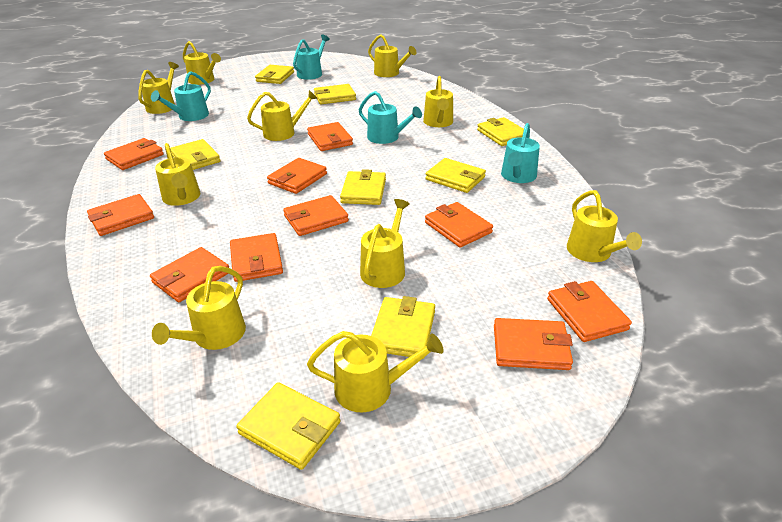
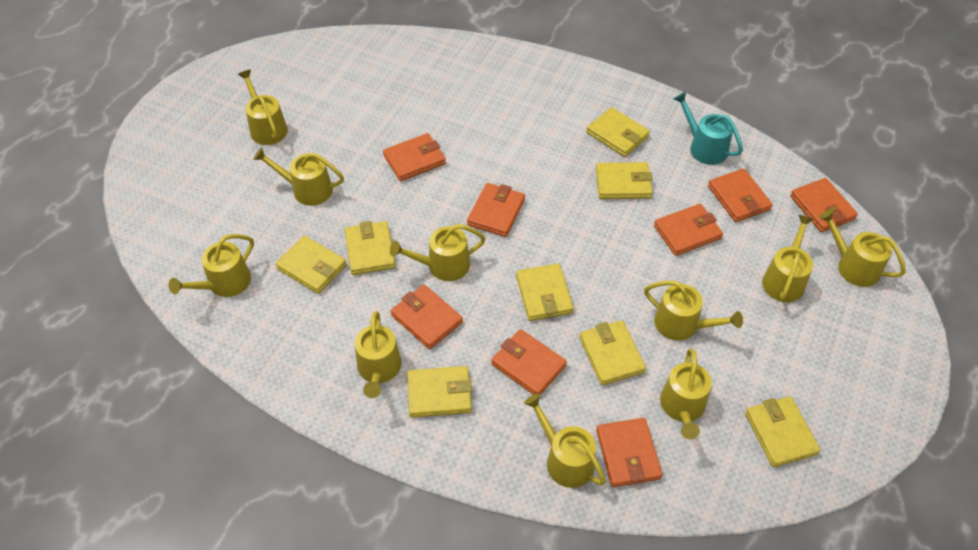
orange wallet: 10 -> 8
turquoise watering can: 4 -> 1

